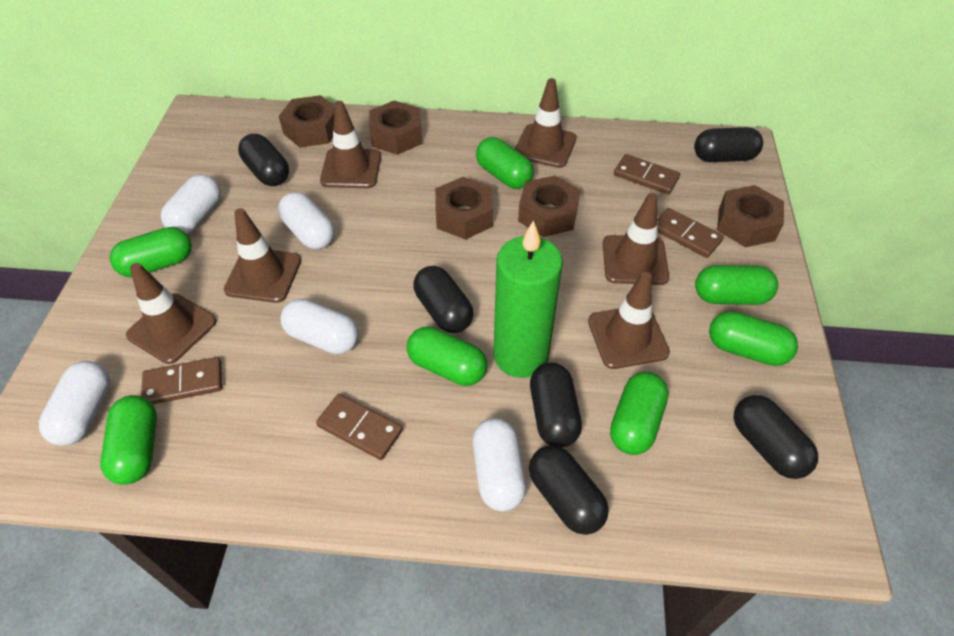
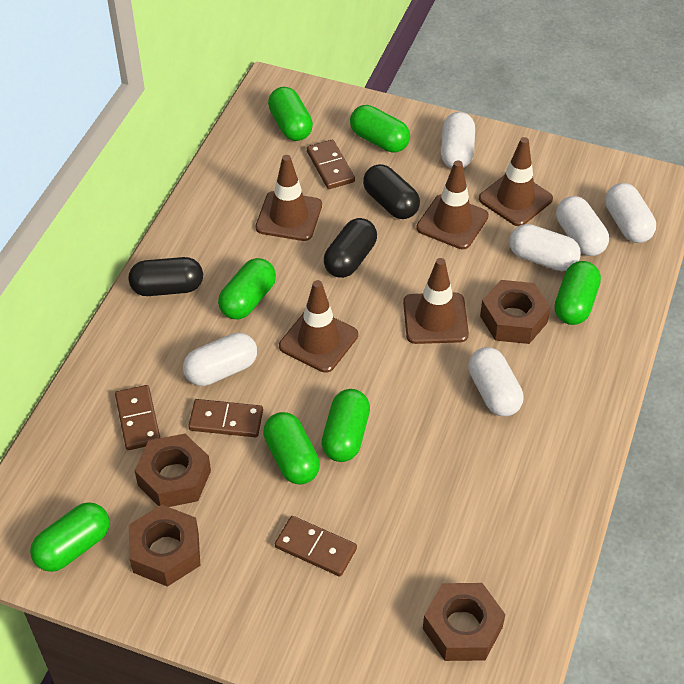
black capsule: 6 -> 3
brown nut: 5 -> 4
brown traffic cone: 6 -> 5
green candle: 1 -> 0
white capsule: 5 -> 6

